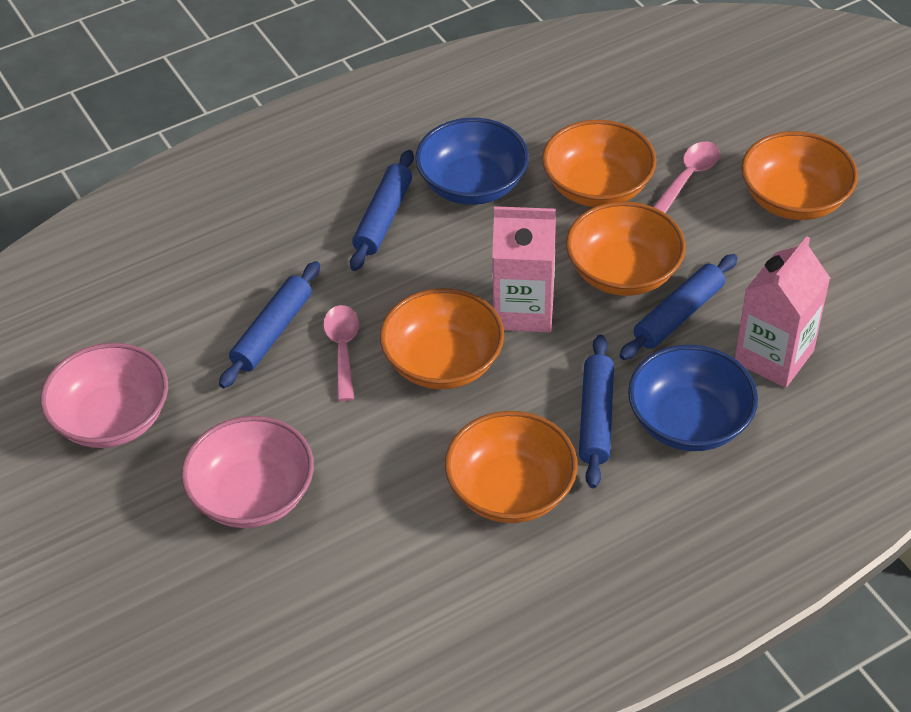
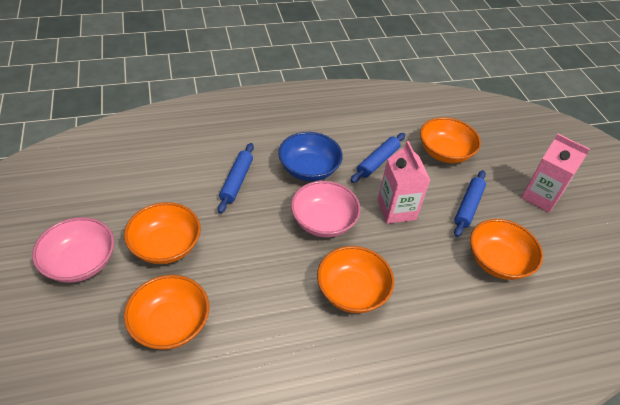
blue bowl: 2 -> 1
blue rolling pin: 4 -> 3
pink spoon: 2 -> 0

